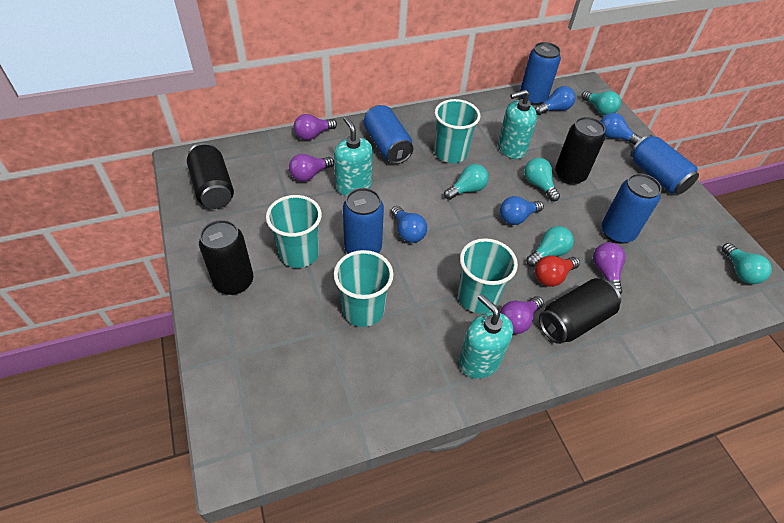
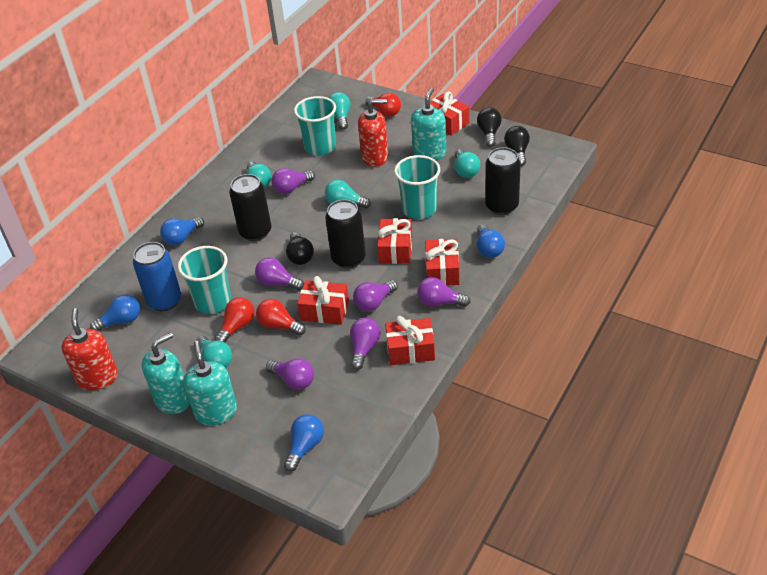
black can: 4 -> 3
black light bulb: 0 -> 3
blue can: 5 -> 1
purple light bulb: 4 -> 6
red gift: 0 -> 5
red light bulb: 1 -> 3
red soap dispenser: 0 -> 2
turquoise cup: 4 -> 3

